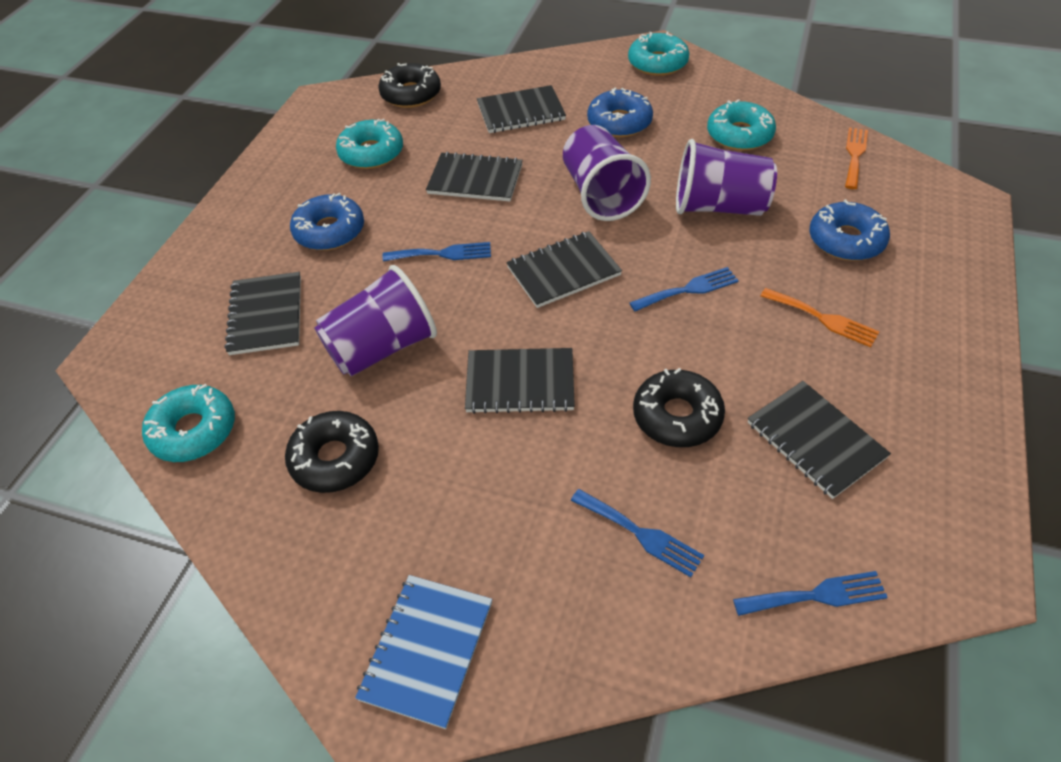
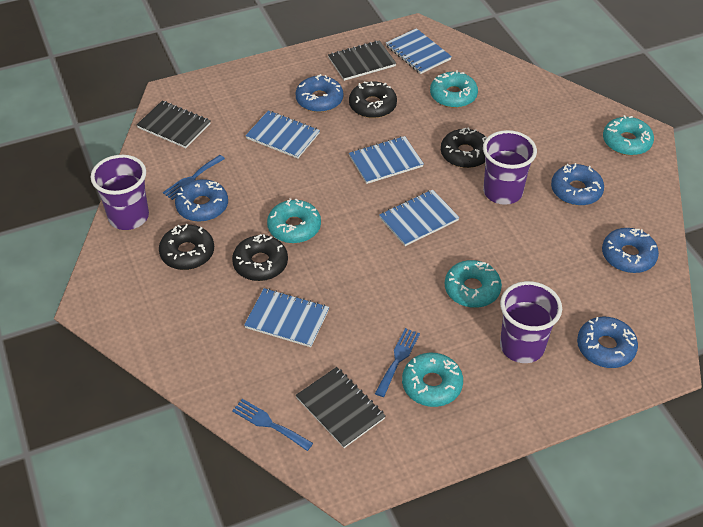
black donut: 3 -> 4
black notebook: 6 -> 3
blue donut: 3 -> 5
blue fork: 4 -> 3
blue notebook: 1 -> 5
orange fork: 2 -> 0
turquoise donut: 4 -> 5

